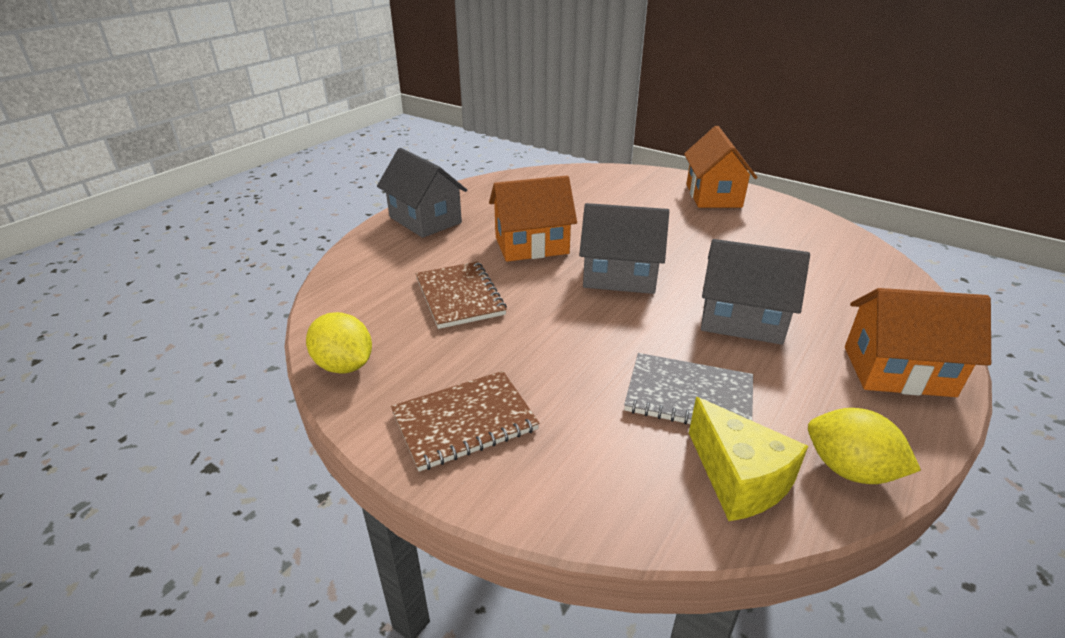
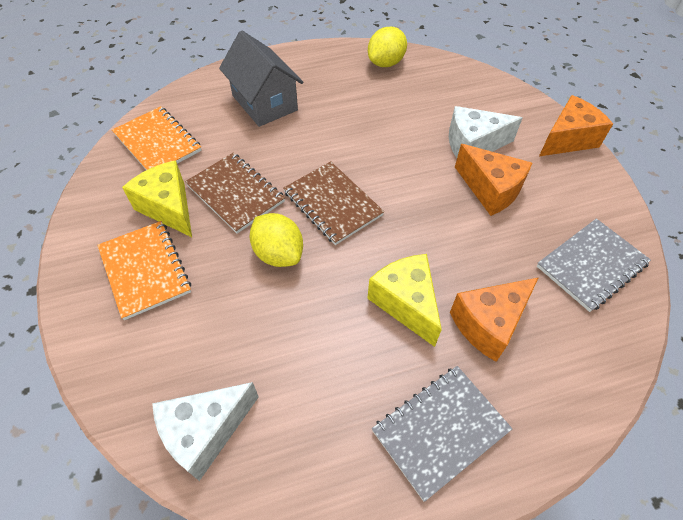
grey house: 3 -> 1
grey notebook: 1 -> 2
orange cheese: 0 -> 3
orange house: 3 -> 0
orange notebook: 0 -> 2
white cheese: 0 -> 2
yellow cheese: 1 -> 2

